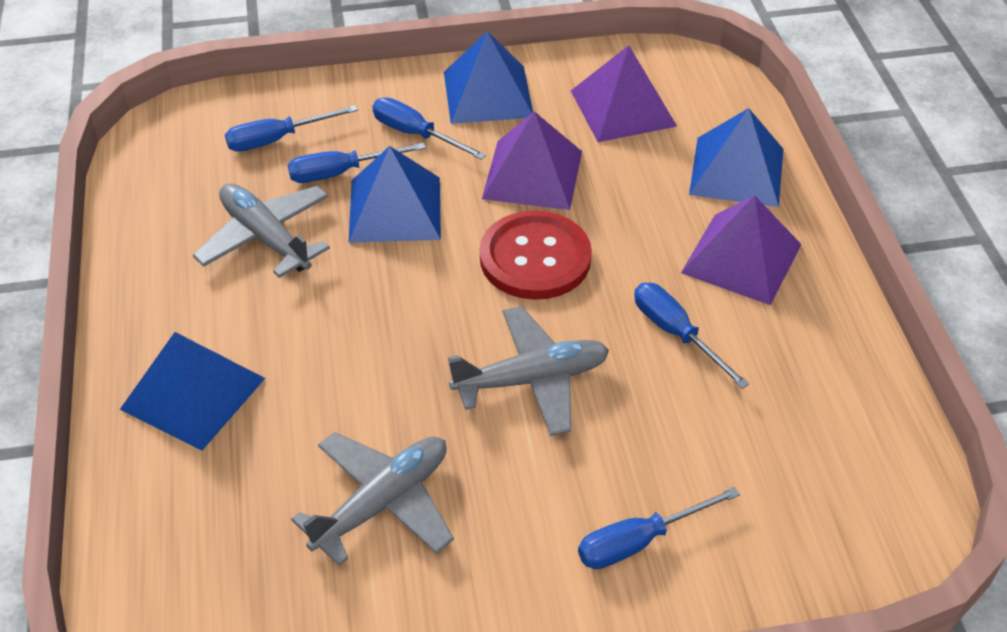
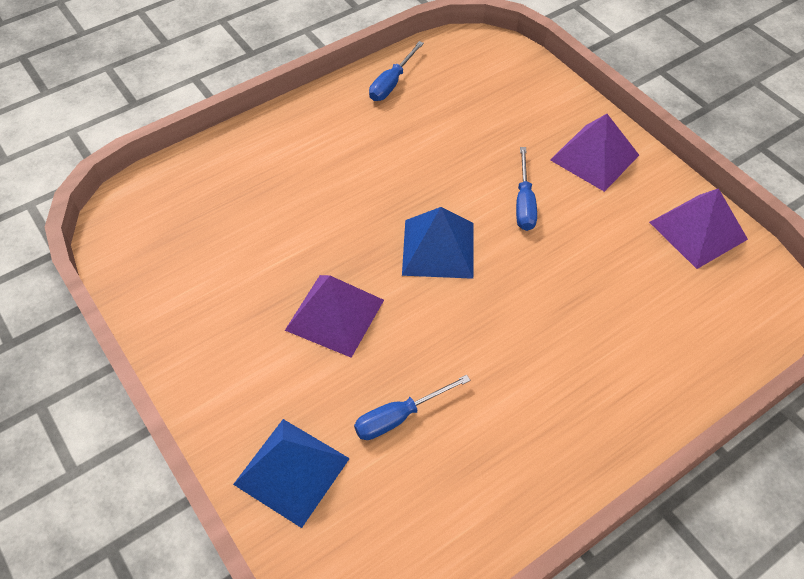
blue pyramid: 4 -> 2
blue screwdriver: 5 -> 3
grey plane: 3 -> 0
red button: 1 -> 0

